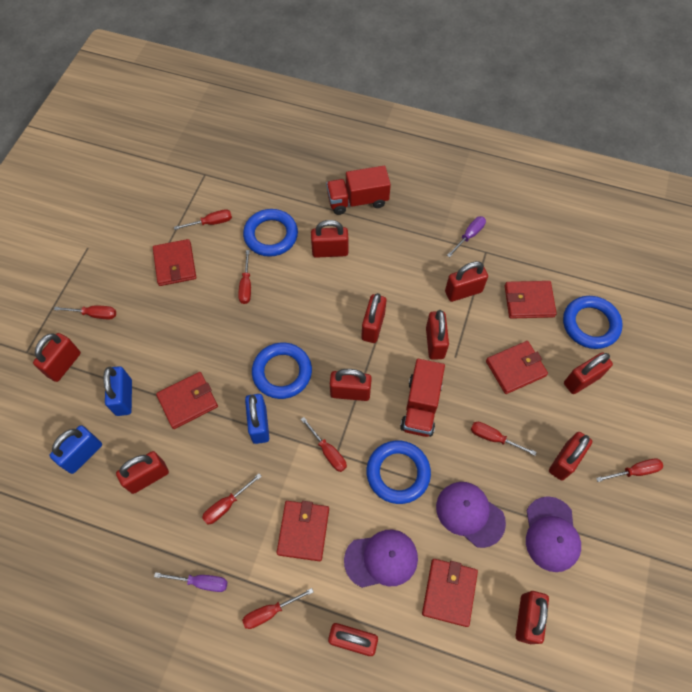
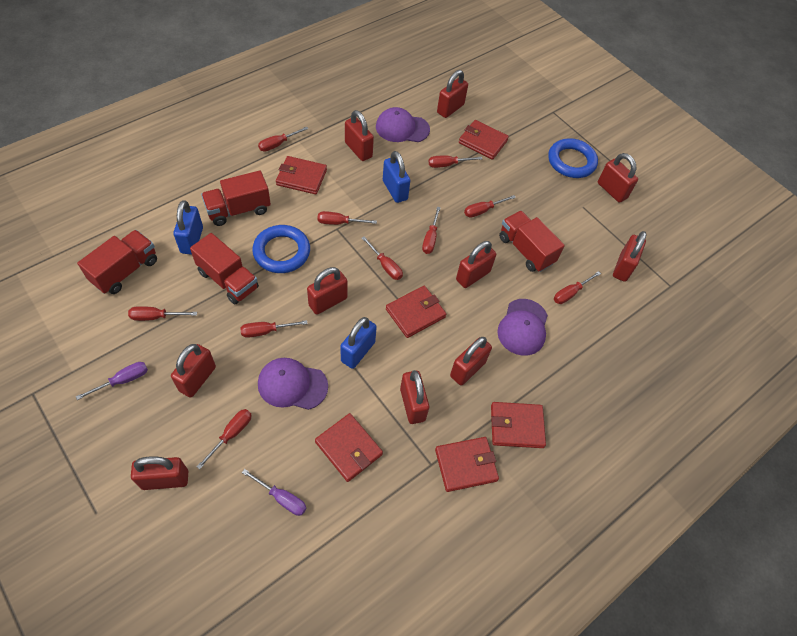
blue ring: 4 -> 2
red padlock: 11 -> 10
red screwdriver: 8 -> 10
red truck: 2 -> 4

